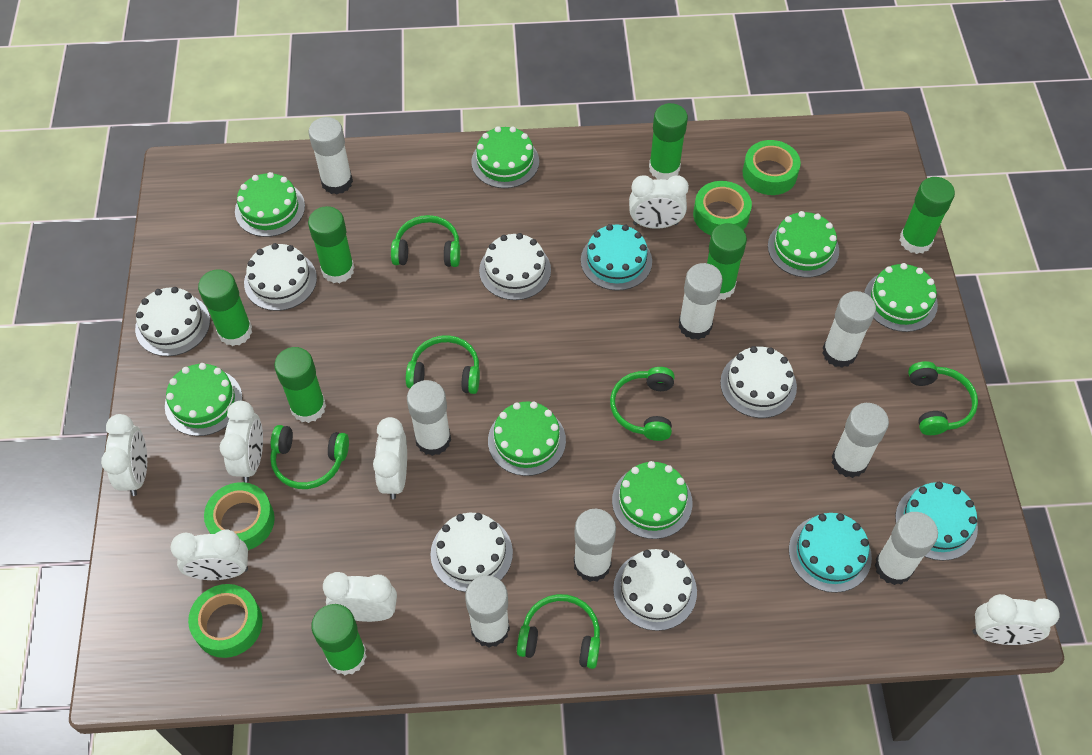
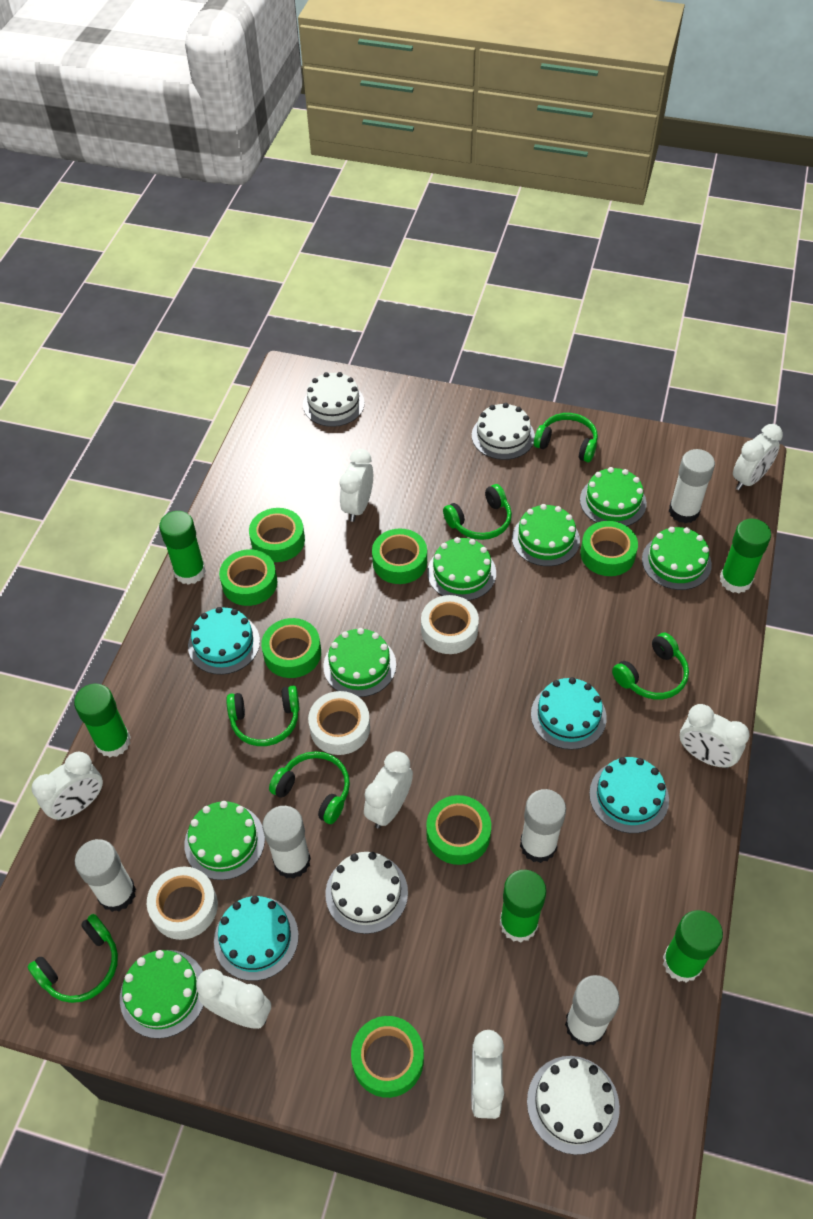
green glue stick: 7 -> 5
green tape: 4 -> 7
turquoise cake: 3 -> 4
white cake: 6 -> 4
white glue stick: 8 -> 5
white tape: 0 -> 3

